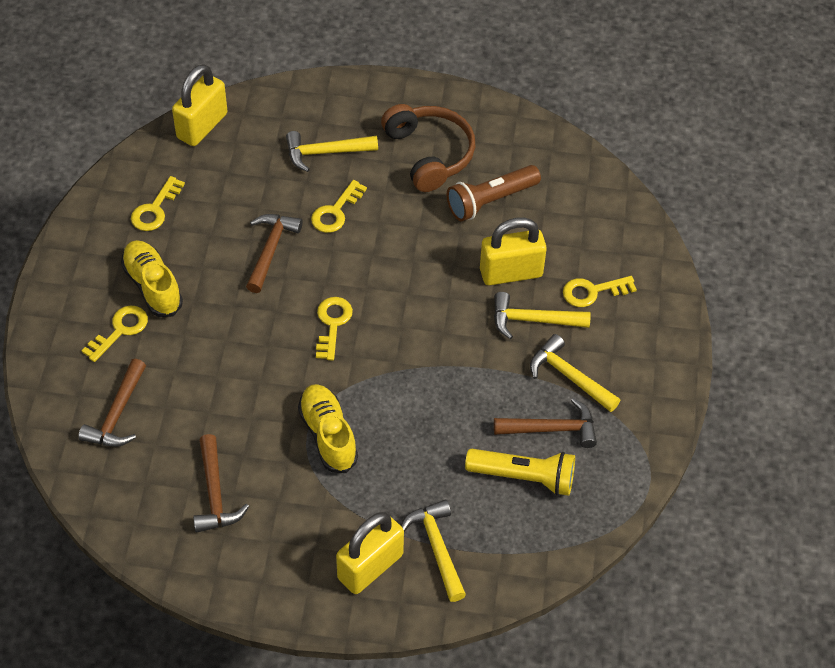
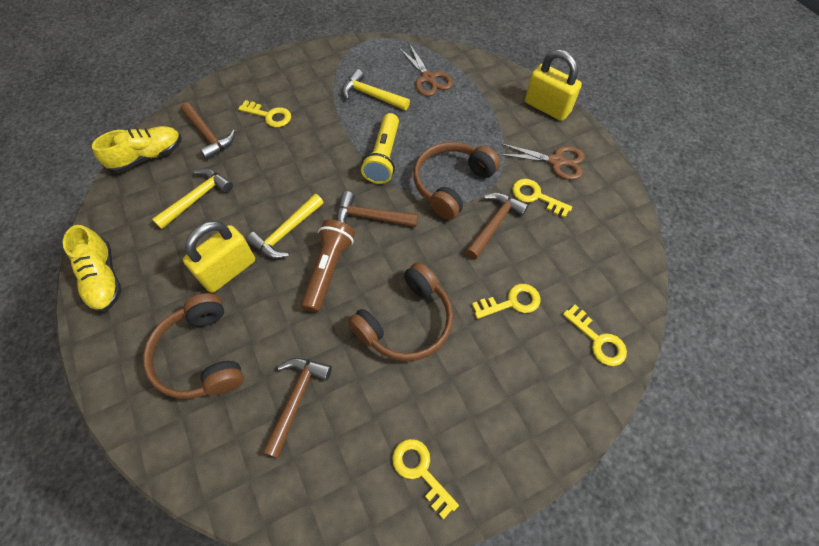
brown headphones: 1 -> 3
brown scissors: 0 -> 2
yellow hammer: 4 -> 3
yellow padlock: 3 -> 2

